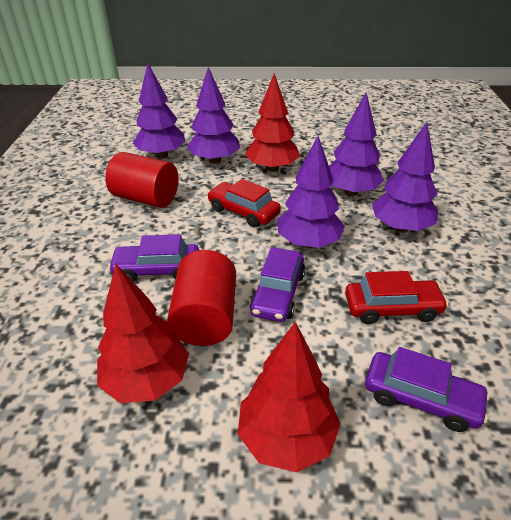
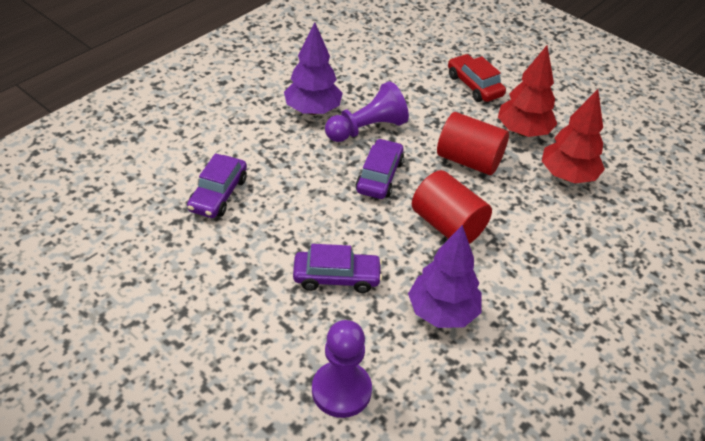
purple pawn: 0 -> 2
purple tree: 5 -> 2
red car: 2 -> 1
red tree: 3 -> 2

